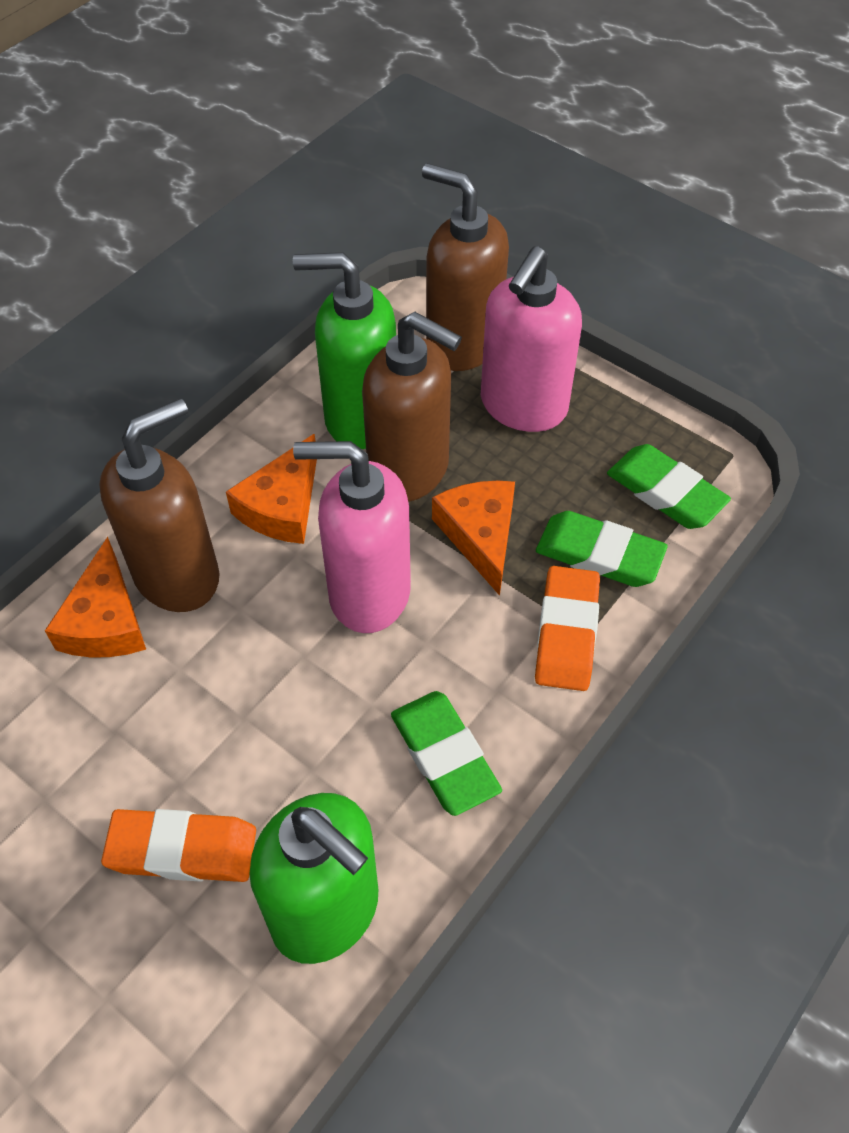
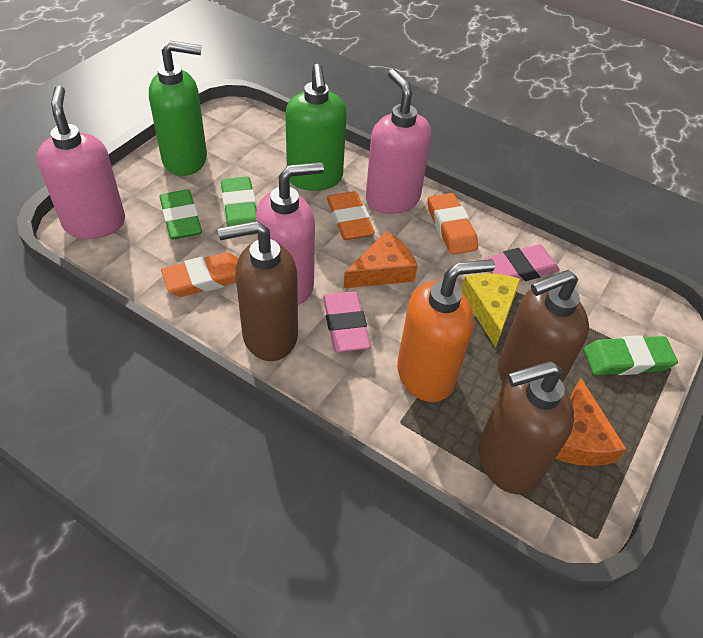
orange cheese: 3 -> 2
orange eraser: 2 -> 3
orange soap dispenser: 0 -> 1
pink eraser: 0 -> 2
pink soap dispenser: 2 -> 3
yellow cheese: 0 -> 1

